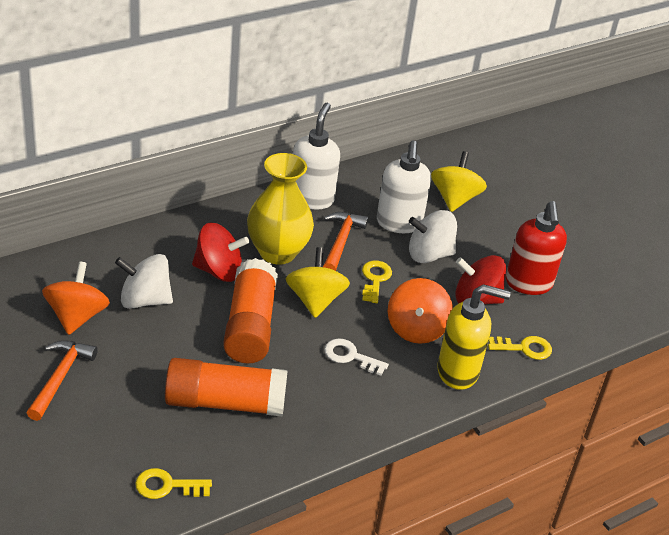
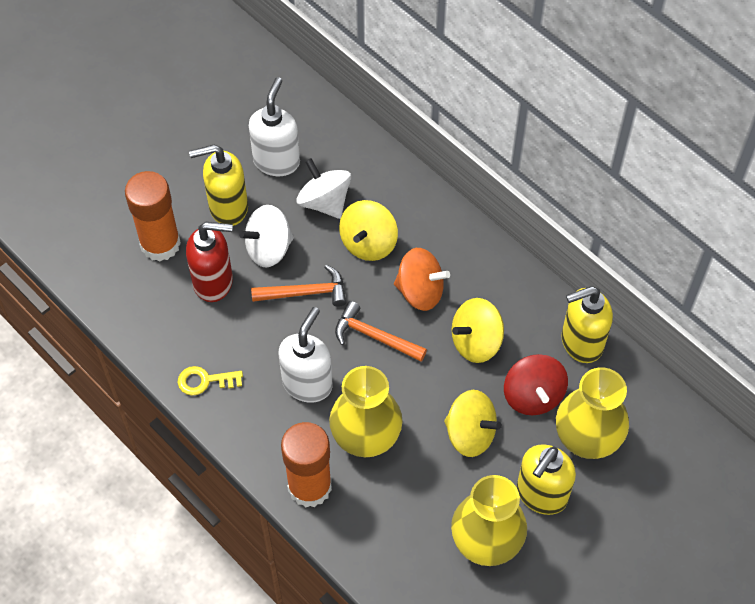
orange spinning top: 2 -> 1
red spinning top: 2 -> 1
white key: 1 -> 0
yellow key: 3 -> 1
yellow soap dispenser: 1 -> 3
yellow spinning top: 2 -> 3
yellow vase: 1 -> 3

